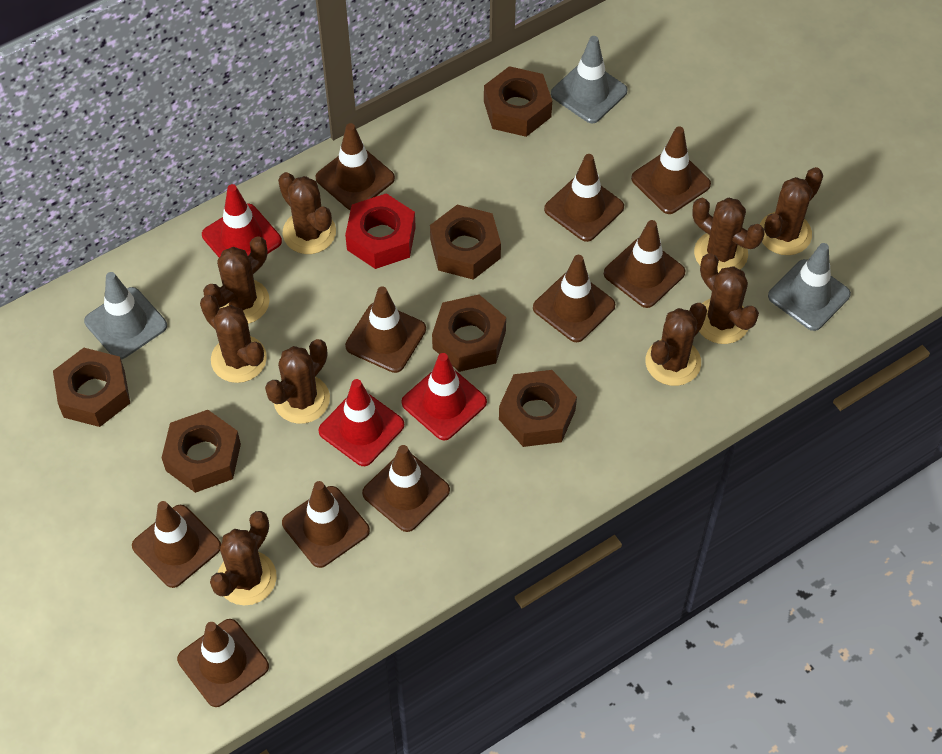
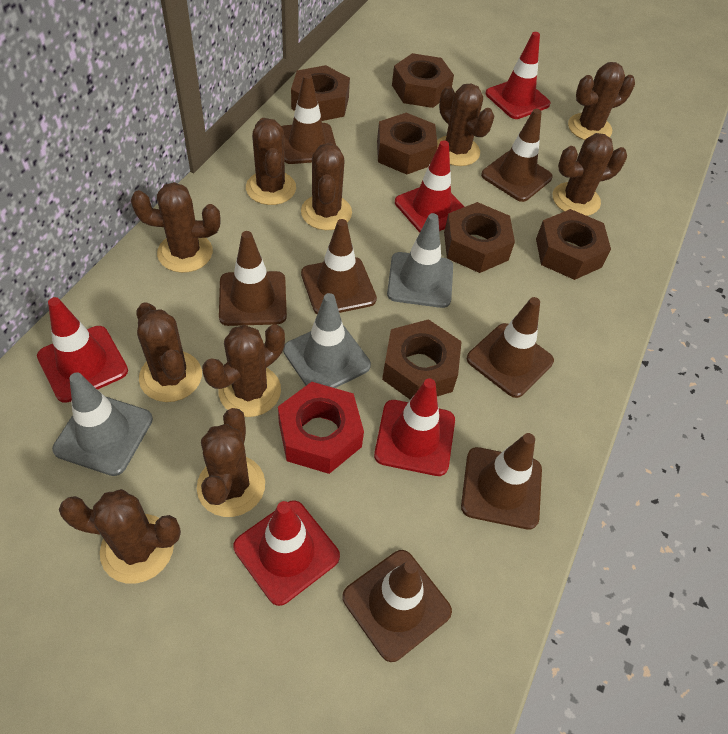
brown cactus: 9 -> 10
brown traffic cone: 10 -> 7
red traffic cone: 3 -> 5

